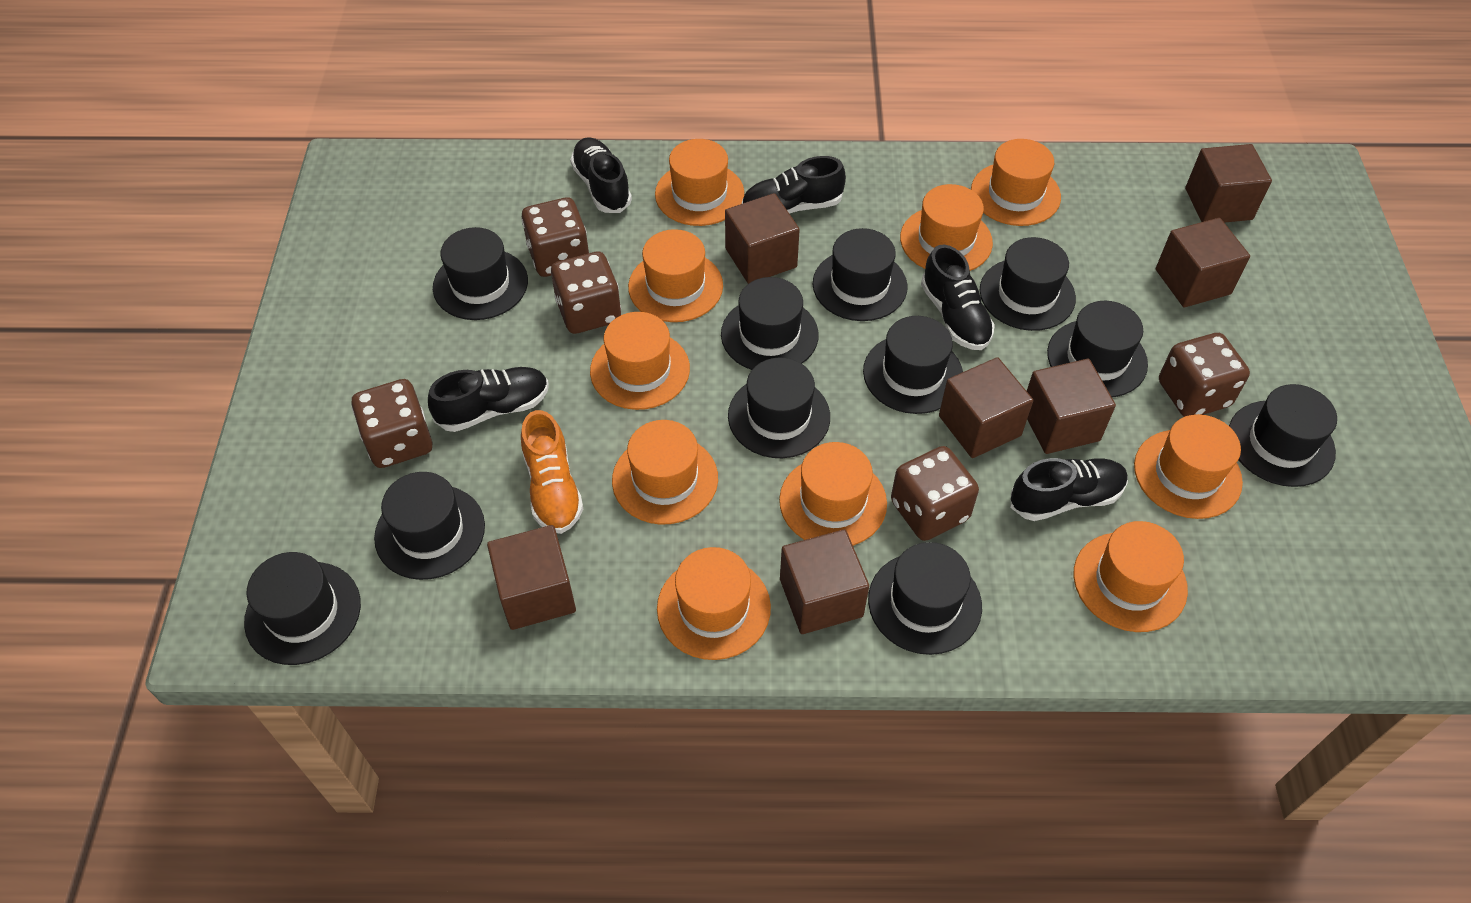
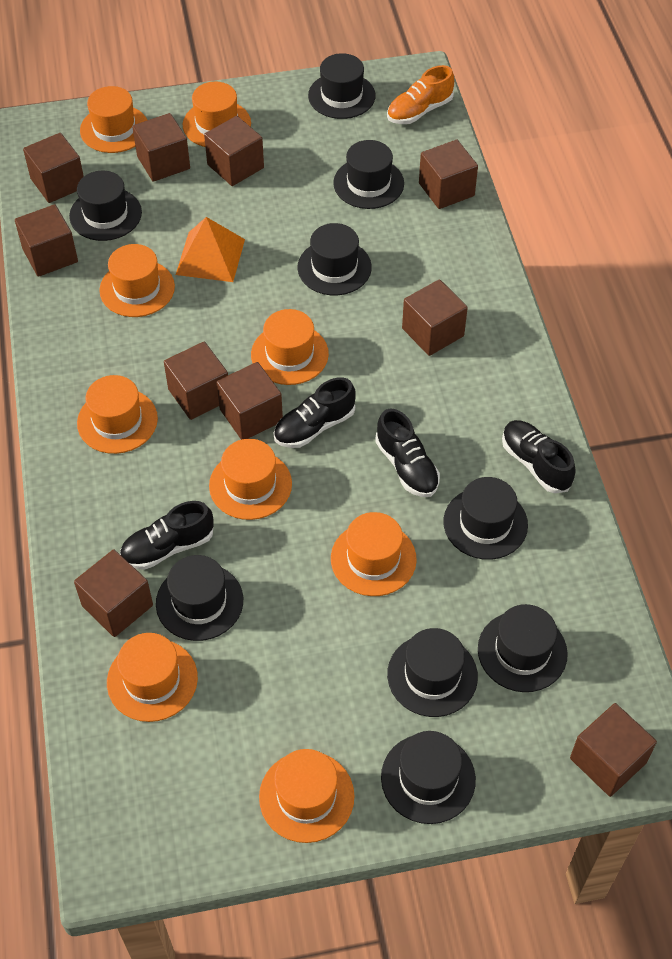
black hat: 11 -> 9
black shoe: 5 -> 4
brown cube: 7 -> 10
brown dice: 5 -> 0
orange hat: 10 -> 9
orange pyramid: 0 -> 1

